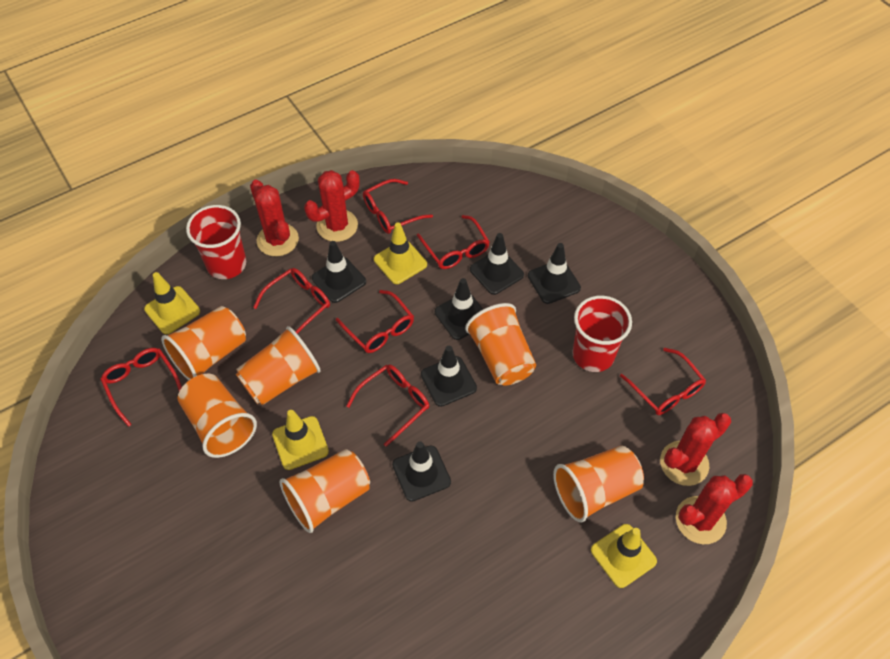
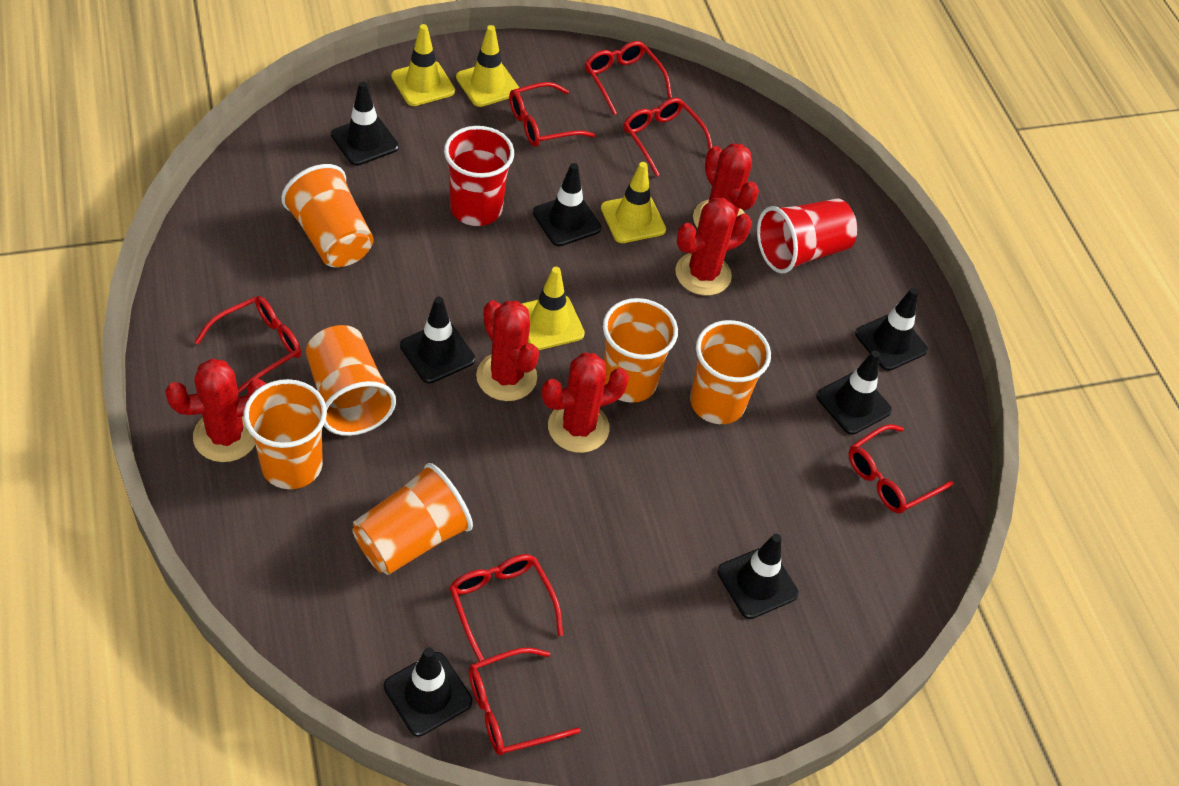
black traffic cone: 6 -> 7
red cactus: 4 -> 5

